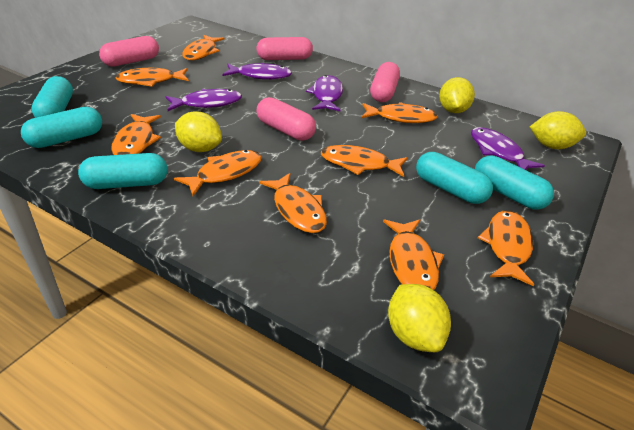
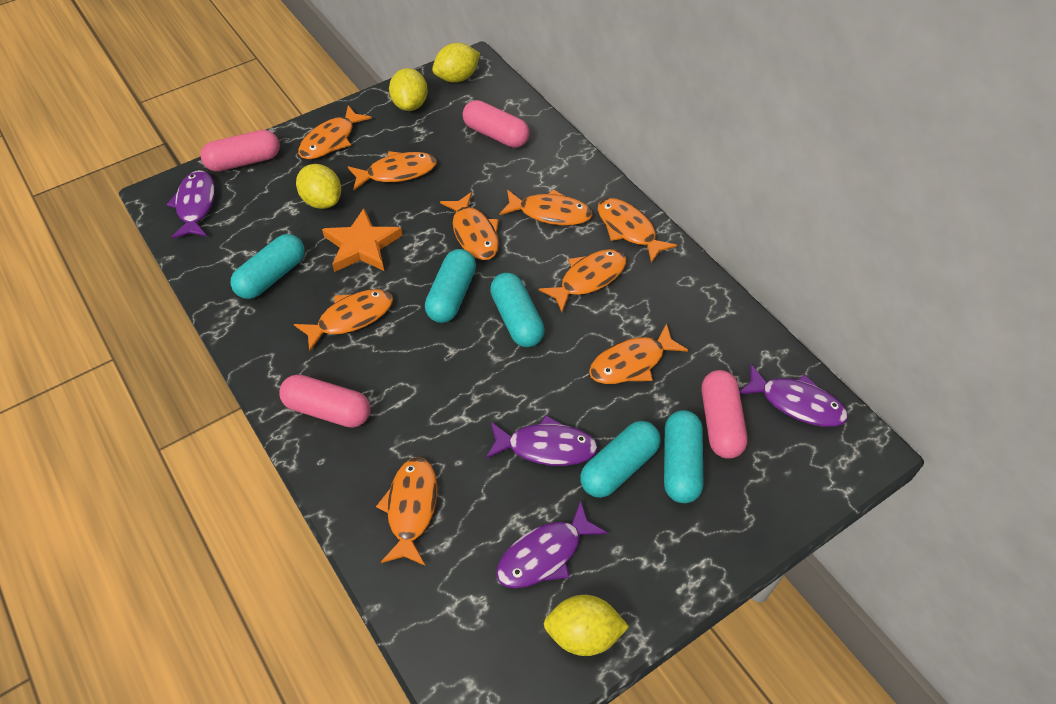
orange star: 0 -> 1

